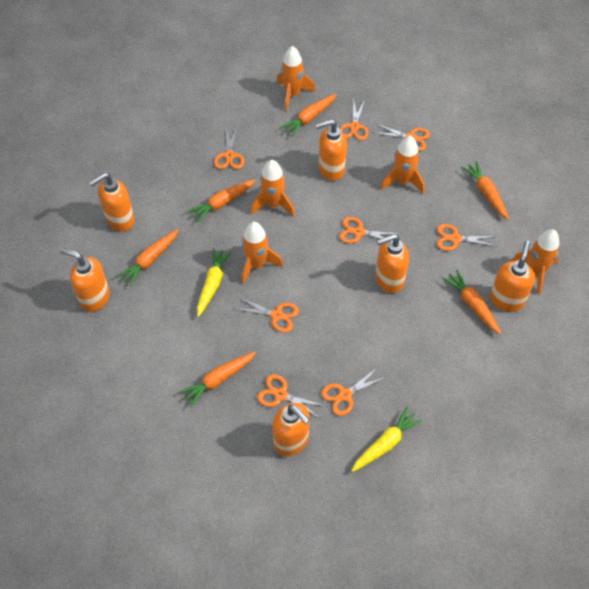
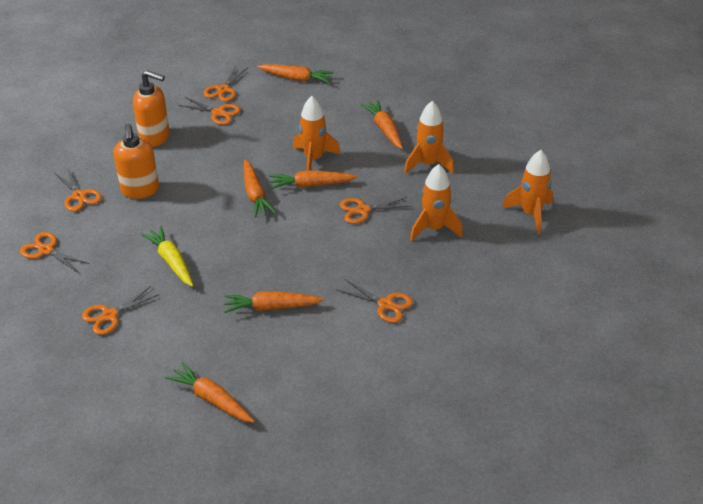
orange rocket: 5 -> 4
orange scissors: 8 -> 7
orange soap dispenser: 6 -> 2
yellow carrot: 2 -> 1

